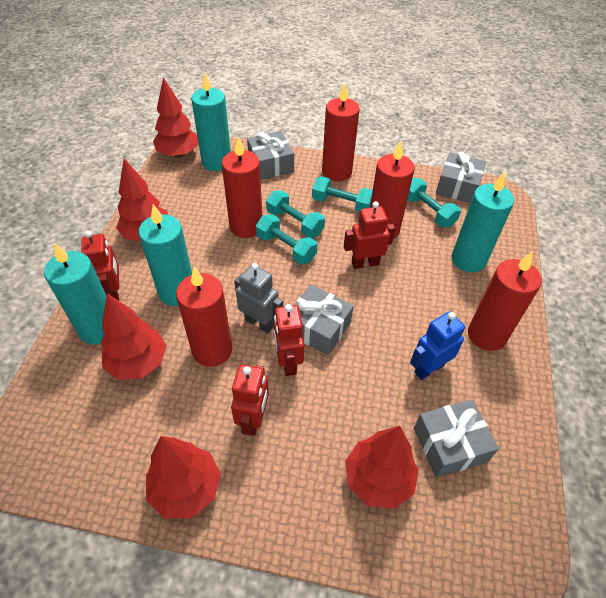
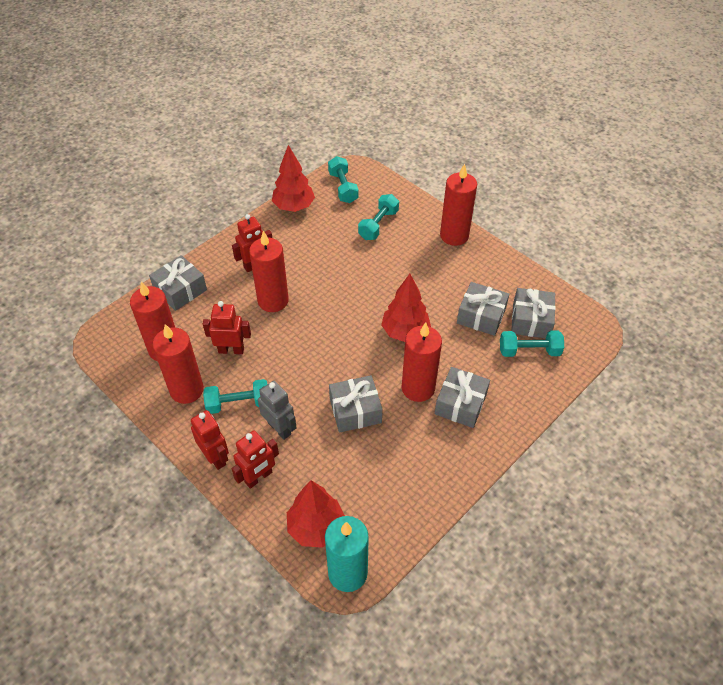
blue robot: 1 -> 0
grey gift: 4 -> 5
red tree: 5 -> 3
turquoise candle: 4 -> 1

